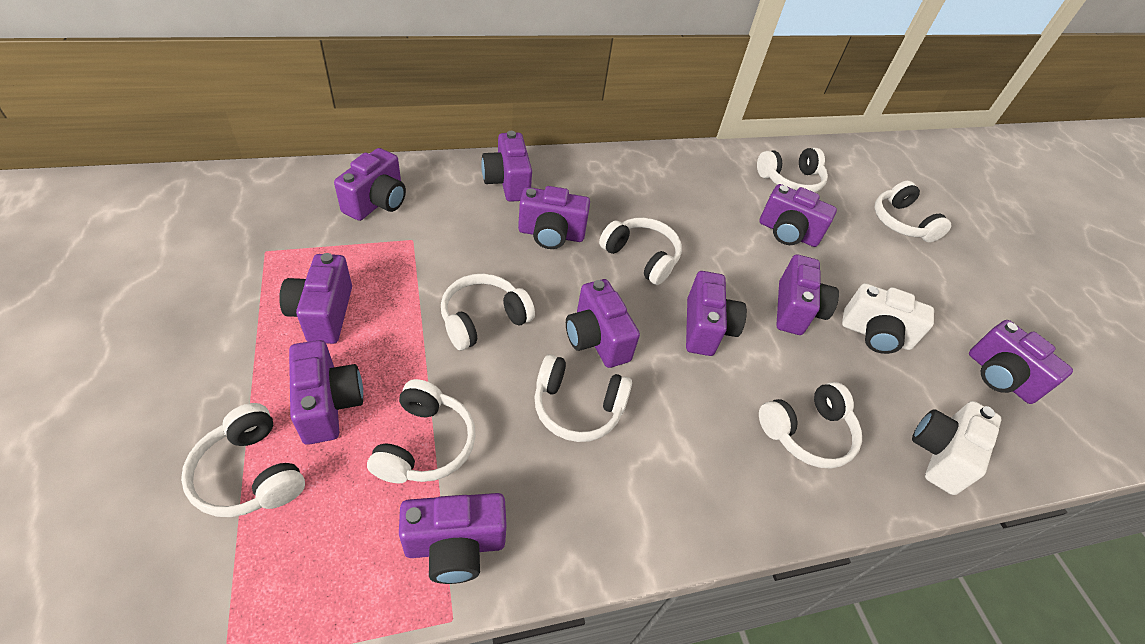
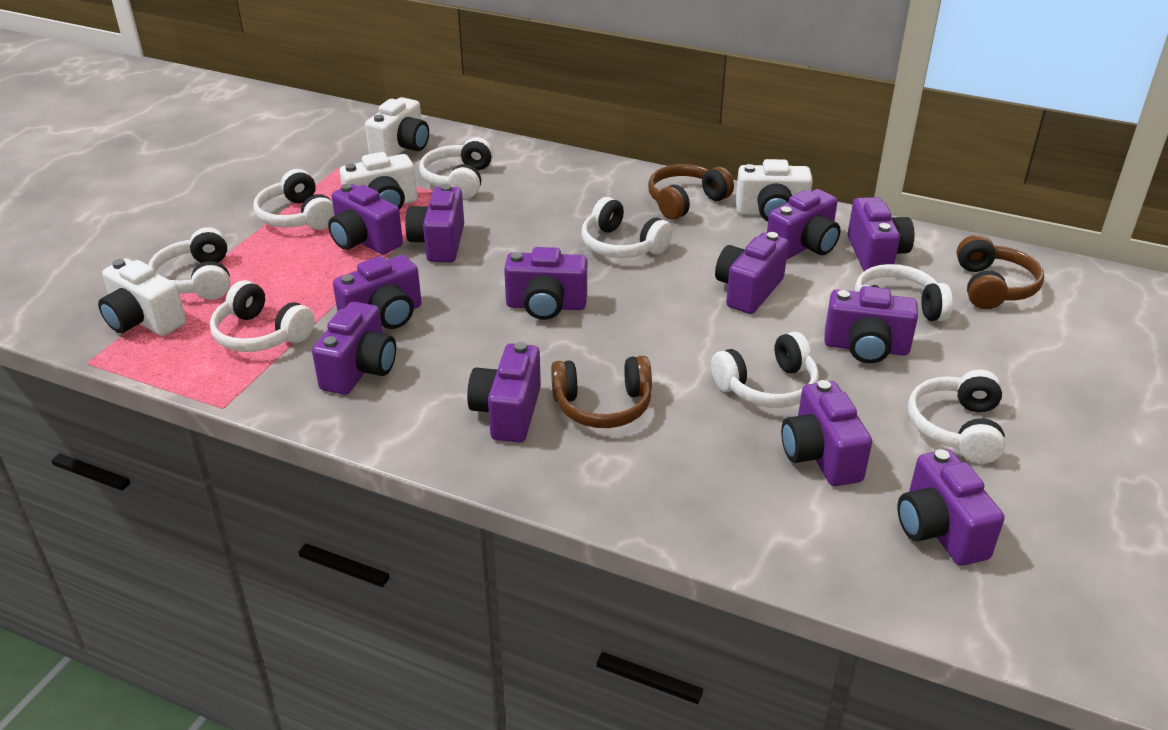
brown headphones: 0 -> 3
purple camera: 11 -> 12
white camera: 2 -> 4

